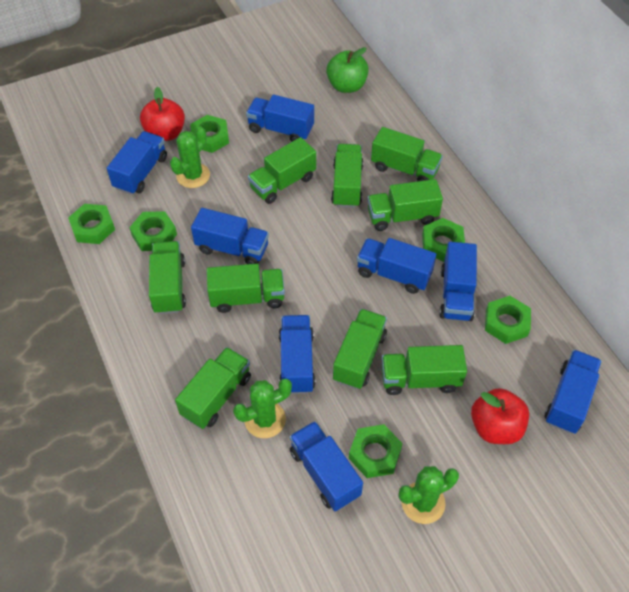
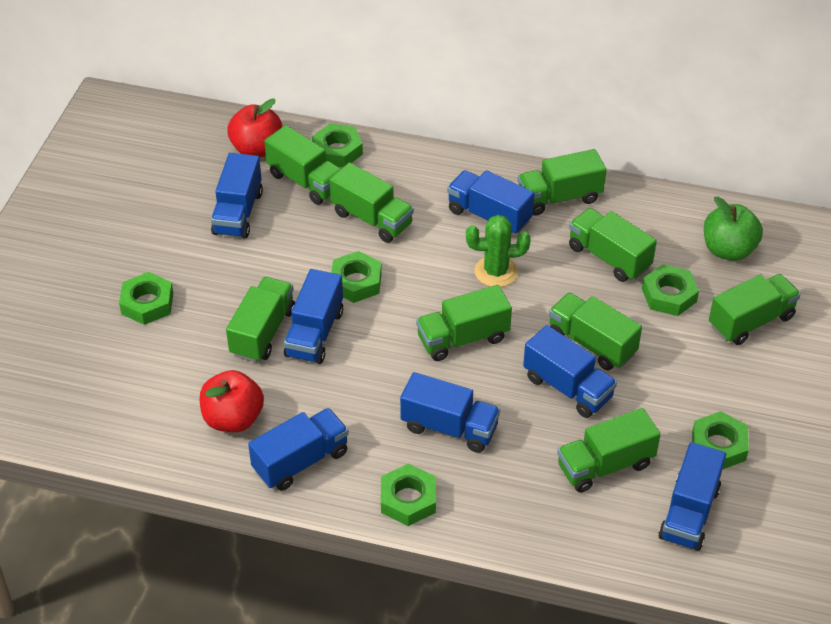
blue truck: 8 -> 7
green cactus: 3 -> 1

